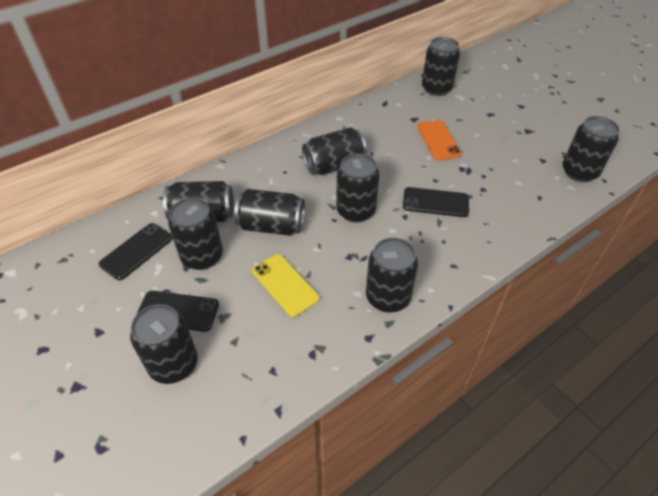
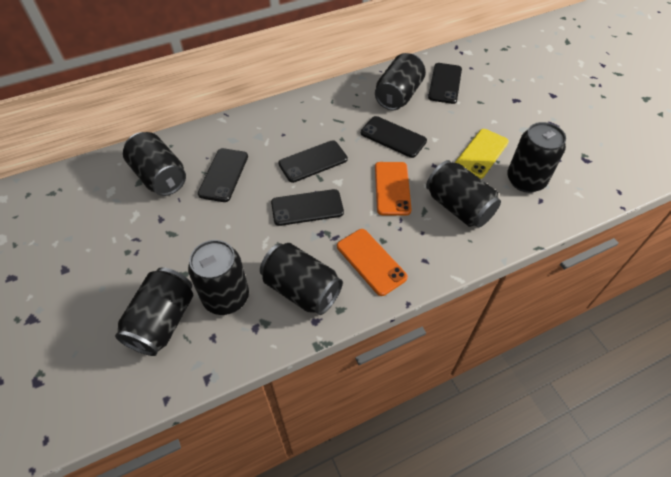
black can: 9 -> 7
black phone: 3 -> 5
orange phone: 1 -> 2

